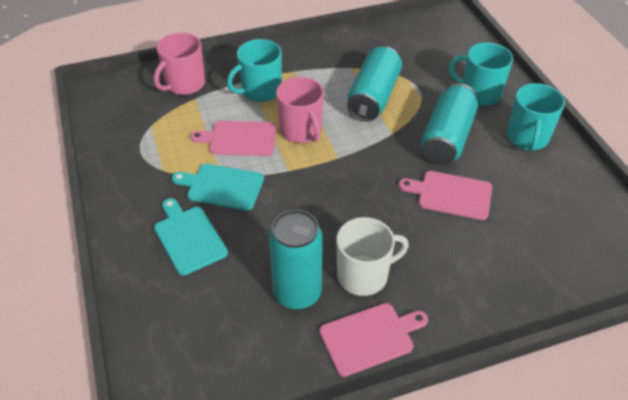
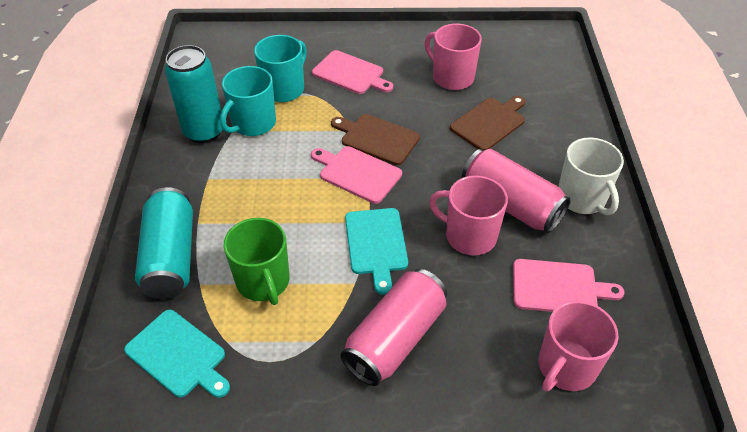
brown cutting board: 0 -> 2
green mug: 0 -> 1
pink can: 0 -> 2
pink mug: 2 -> 3
turquoise can: 3 -> 2
turquoise mug: 3 -> 2

